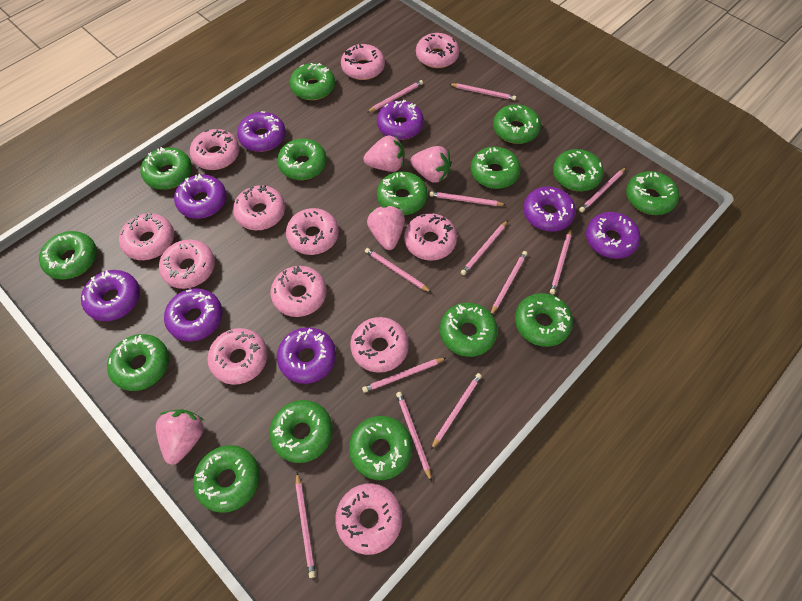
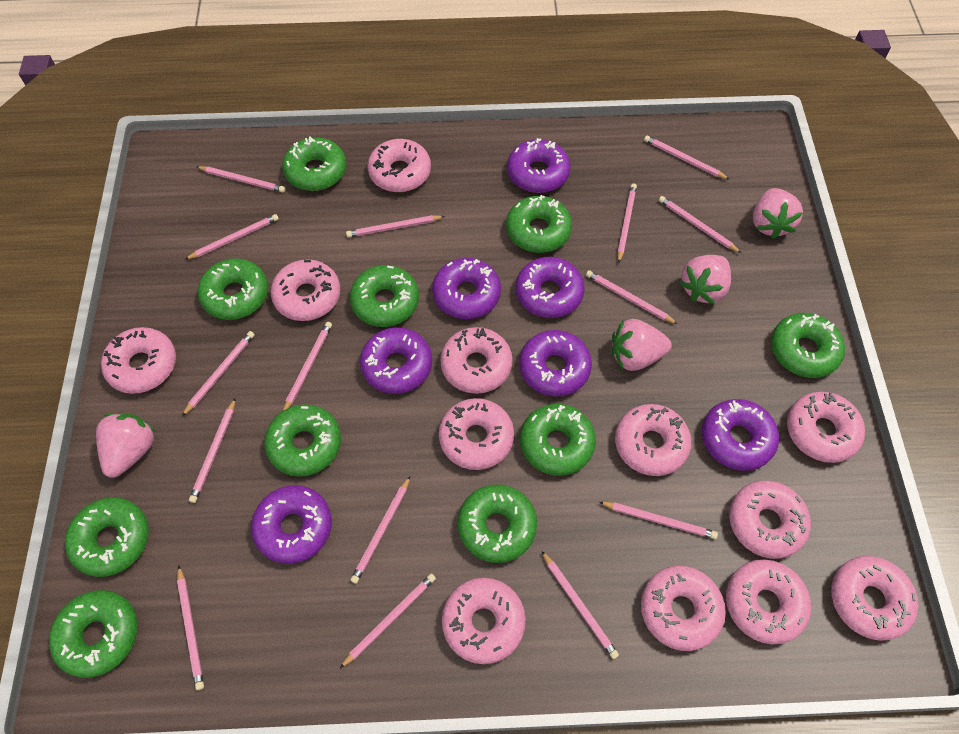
green donut: 15 -> 10
pink pencil: 12 -> 15
purple donut: 8 -> 7

